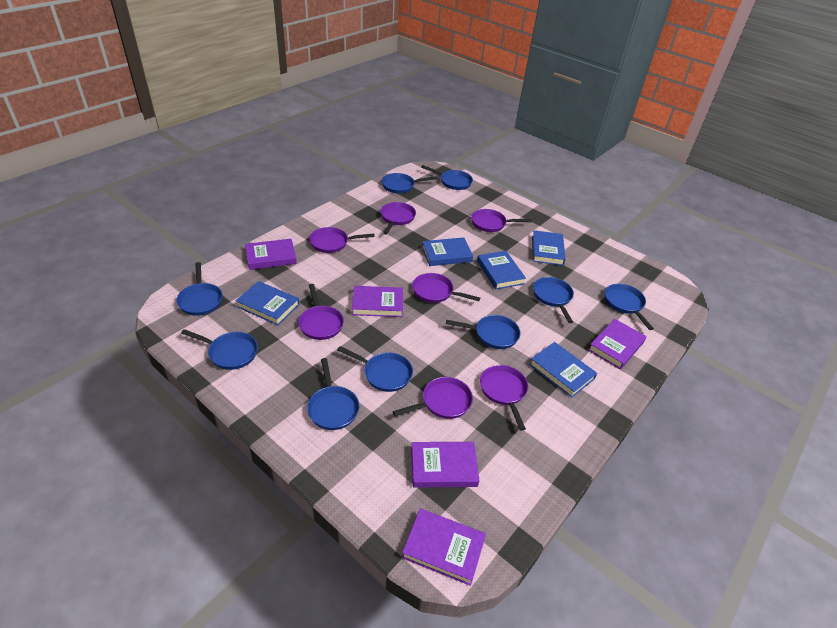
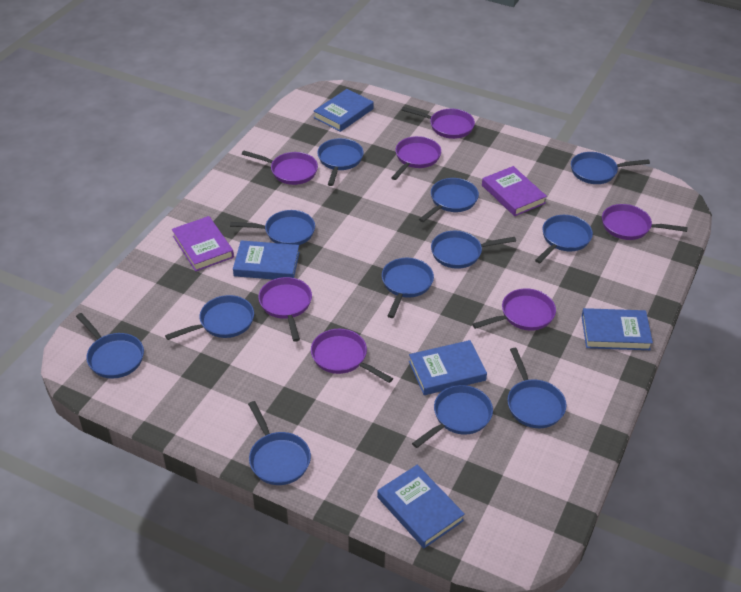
blue pan: 9 -> 12
purple book: 5 -> 2

